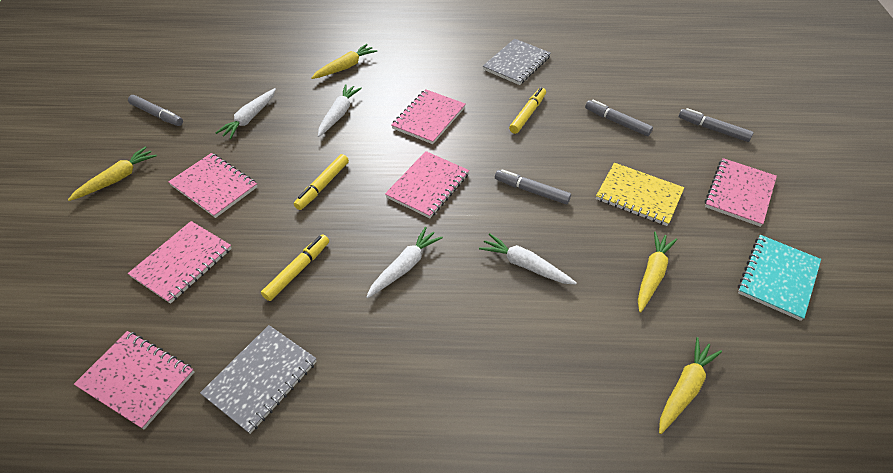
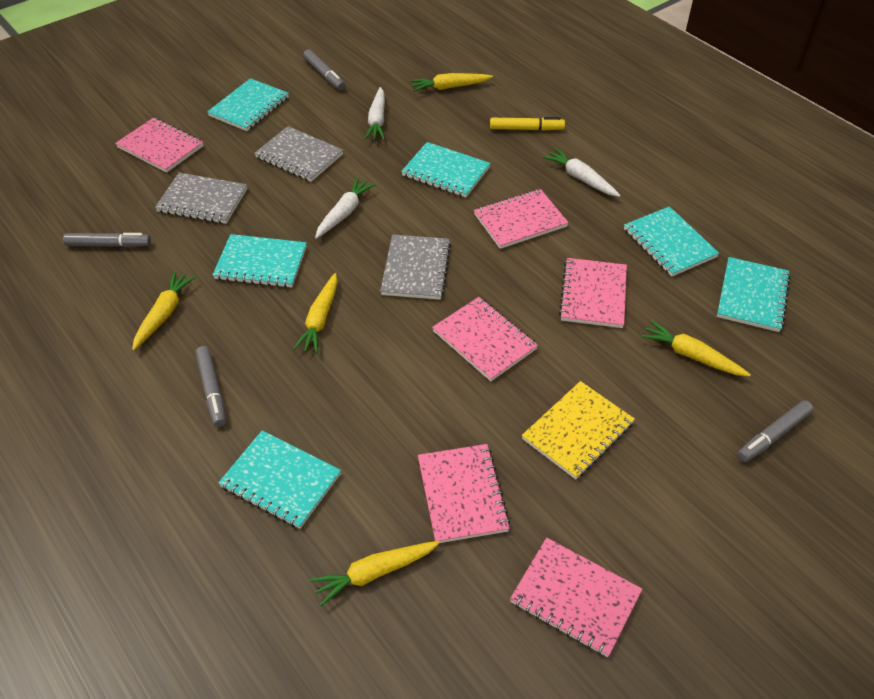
grey notebook: 2 -> 3
turquoise notebook: 1 -> 6
white carrot: 4 -> 3
yellow carrot: 4 -> 5
yellow marker: 3 -> 1

